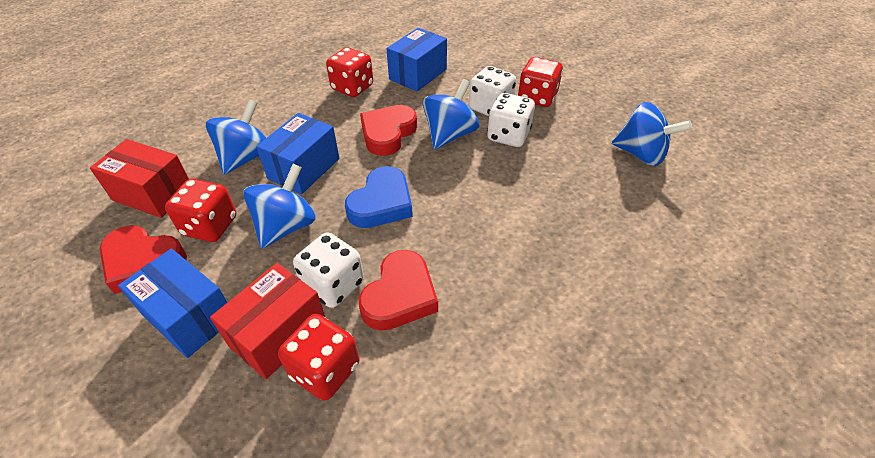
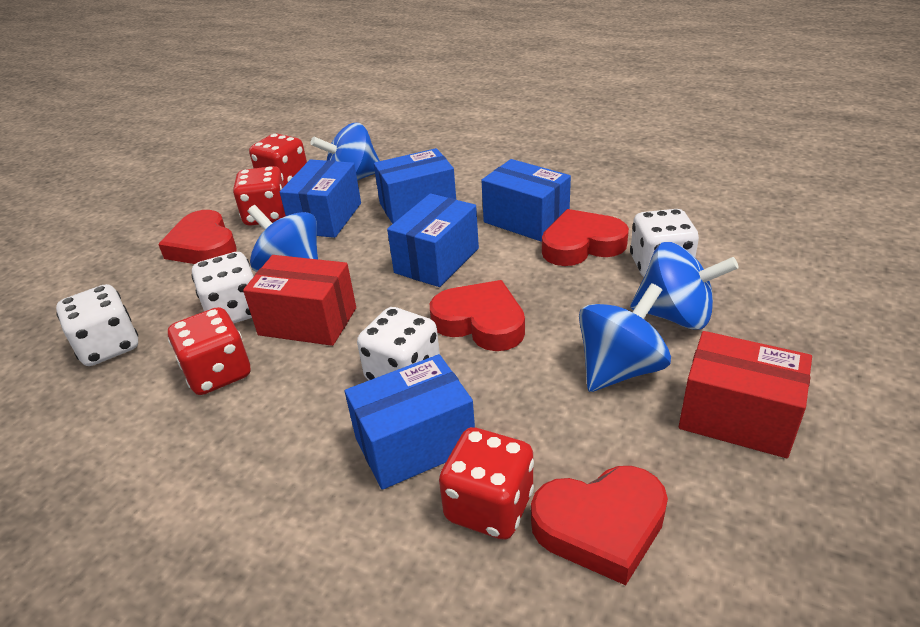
blue box: 3 -> 5
blue heart: 1 -> 0
red heart: 3 -> 4
white dice: 3 -> 4

